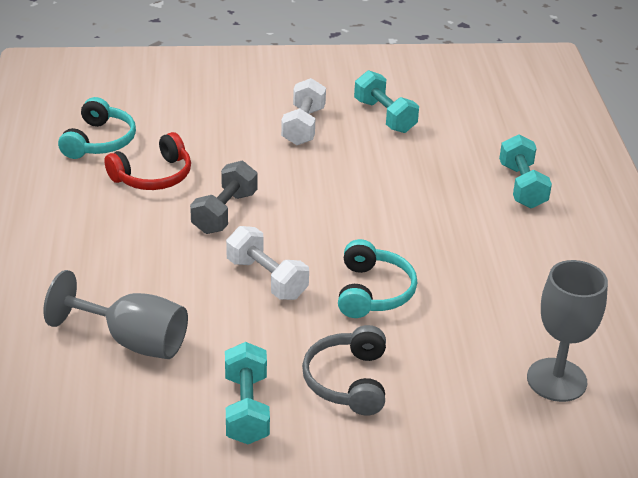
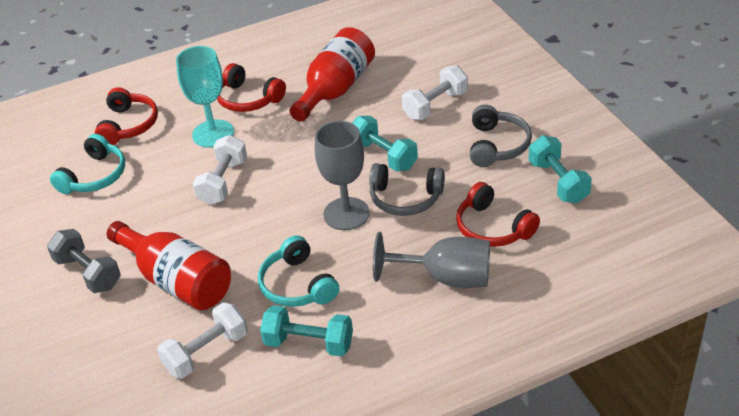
grey headphones: 1 -> 2
red bottle: 0 -> 2
red headphones: 1 -> 3
turquoise goblet: 0 -> 1
white dumbbell: 2 -> 3

